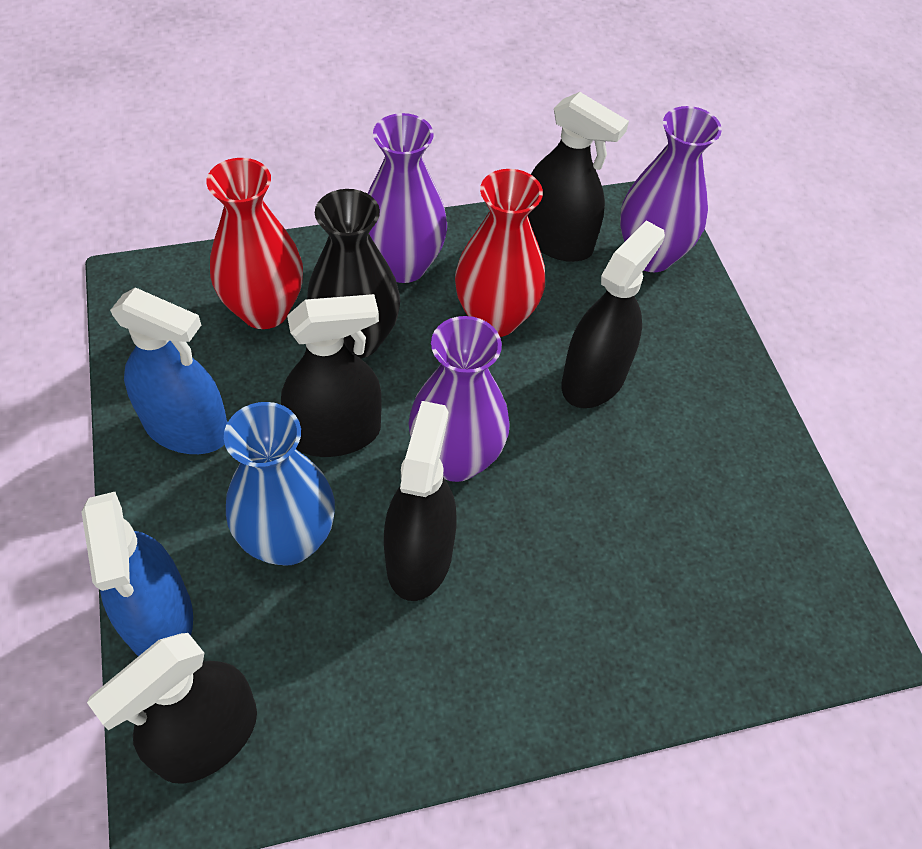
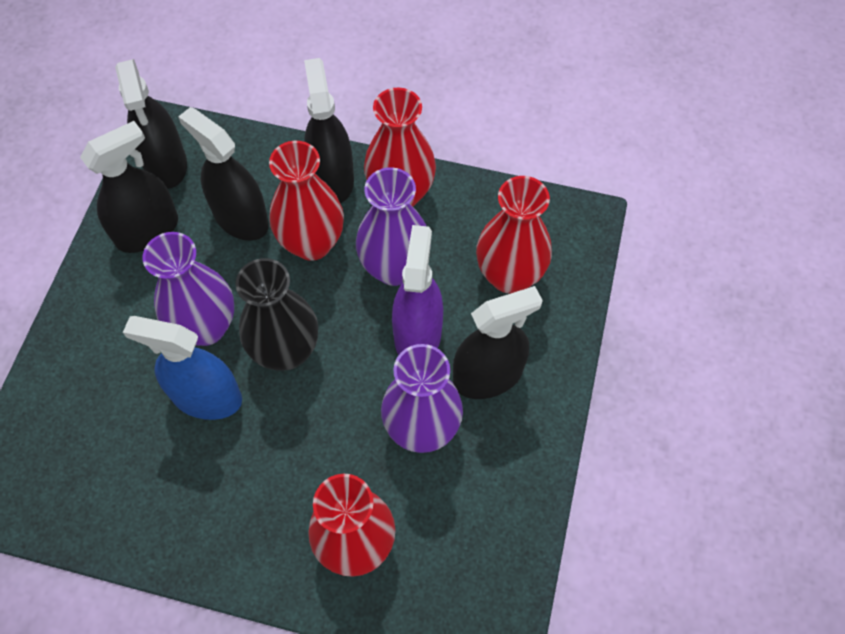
blue spray bottle: 2 -> 1
blue vase: 1 -> 0
purple spray bottle: 0 -> 1
red vase: 2 -> 4

